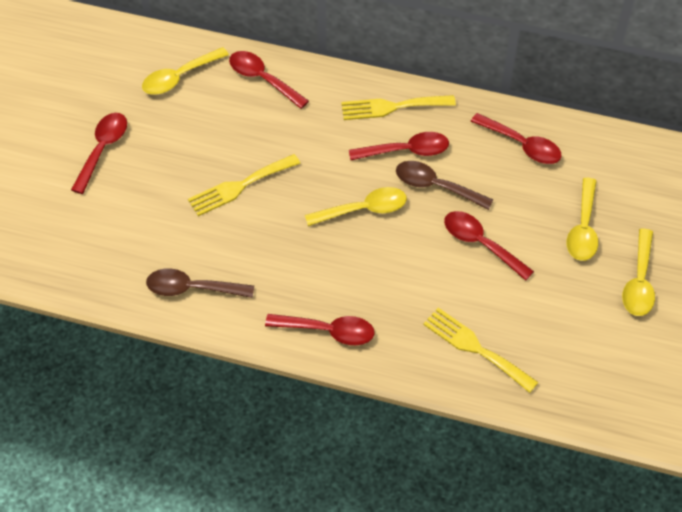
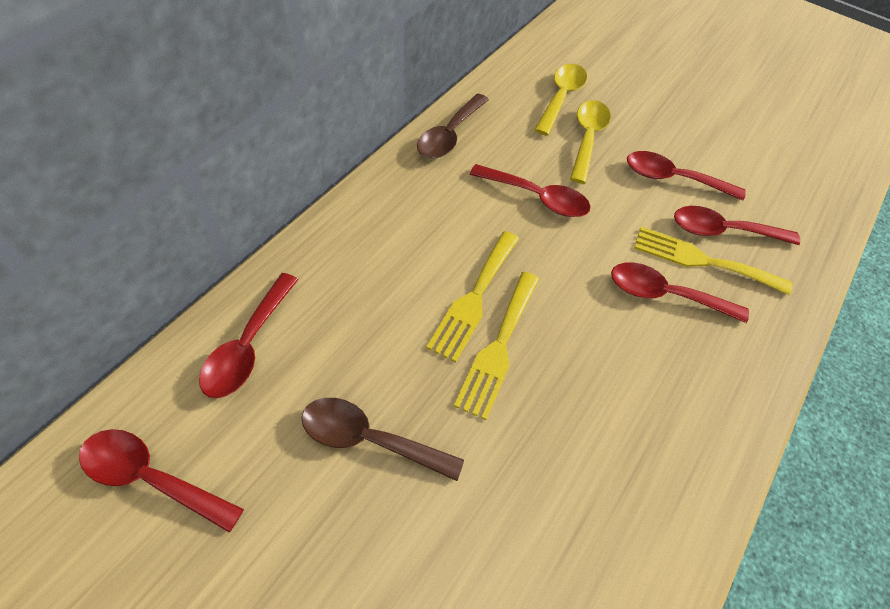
yellow spoon: 4 -> 2

